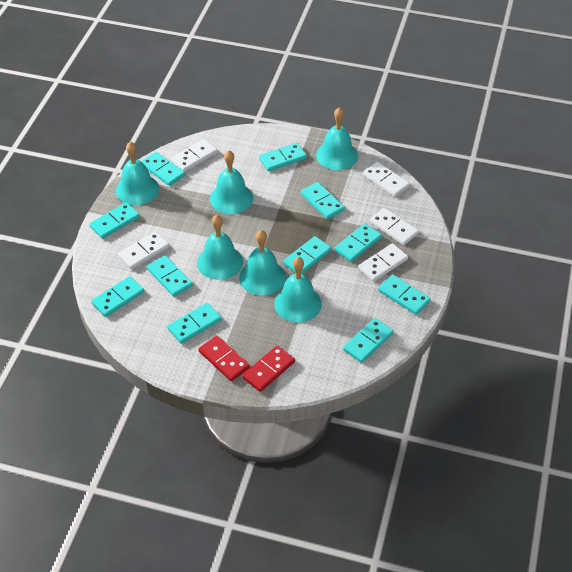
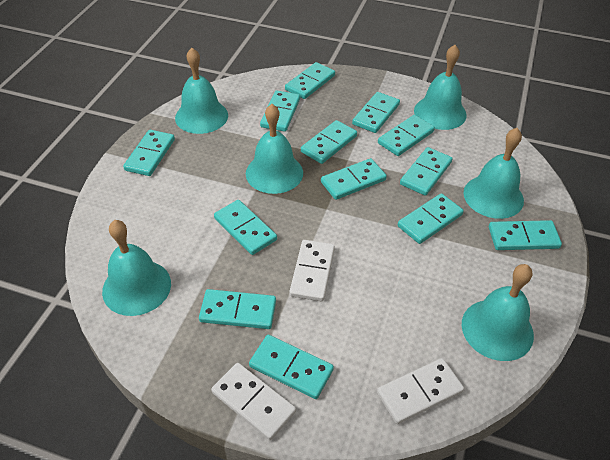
red domino: 2 -> 0
turquoise domino: 11 -> 13
white domino: 5 -> 3

